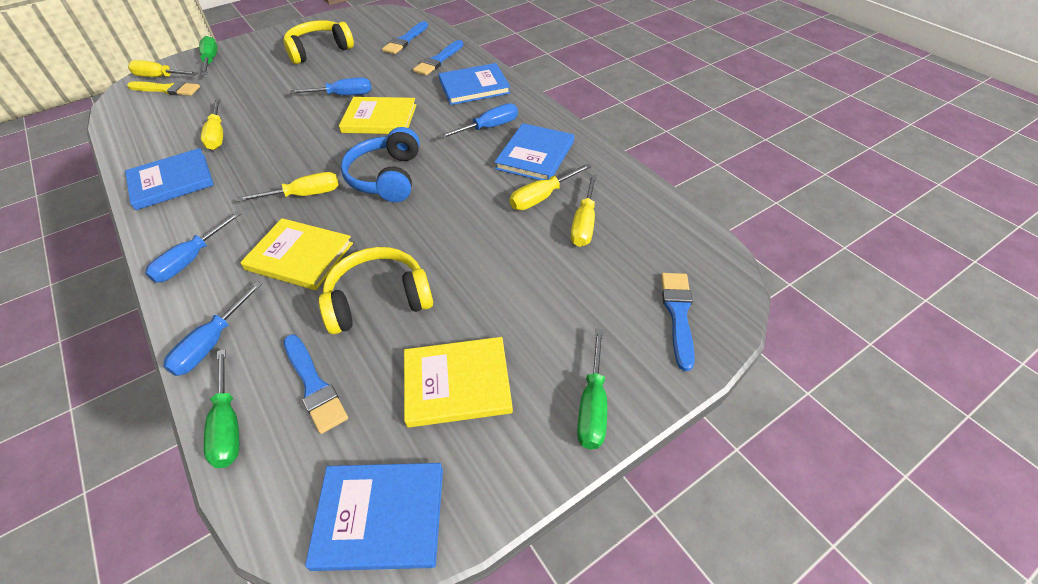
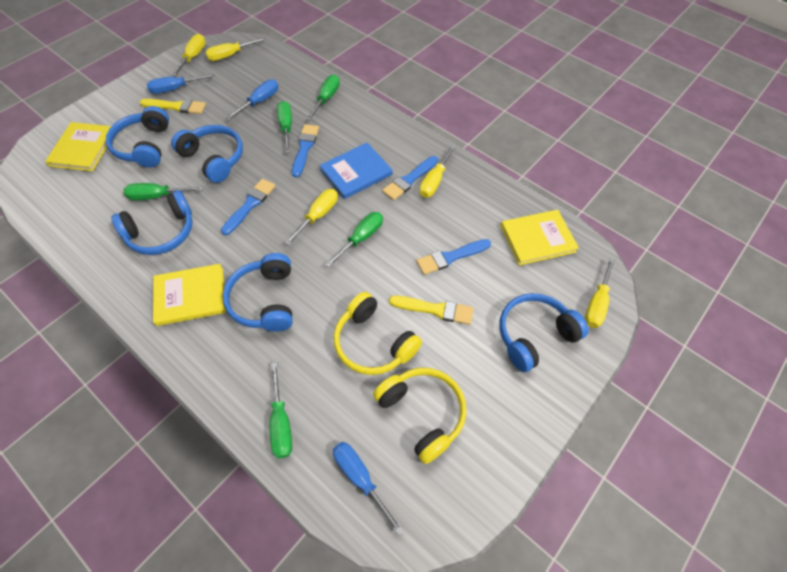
blue book: 4 -> 1
blue headphones: 1 -> 5
blue screwdriver: 4 -> 3
green screwdriver: 3 -> 5
yellow brush: 1 -> 2

